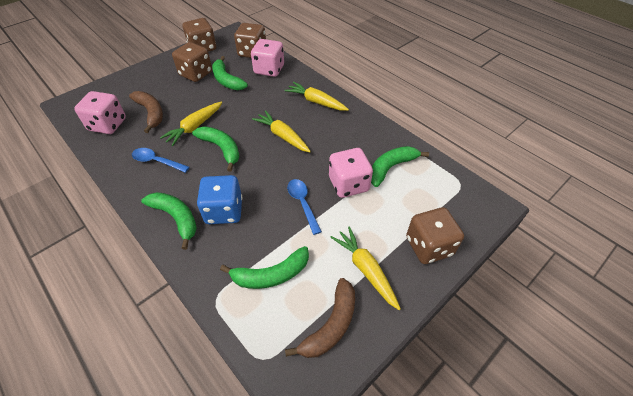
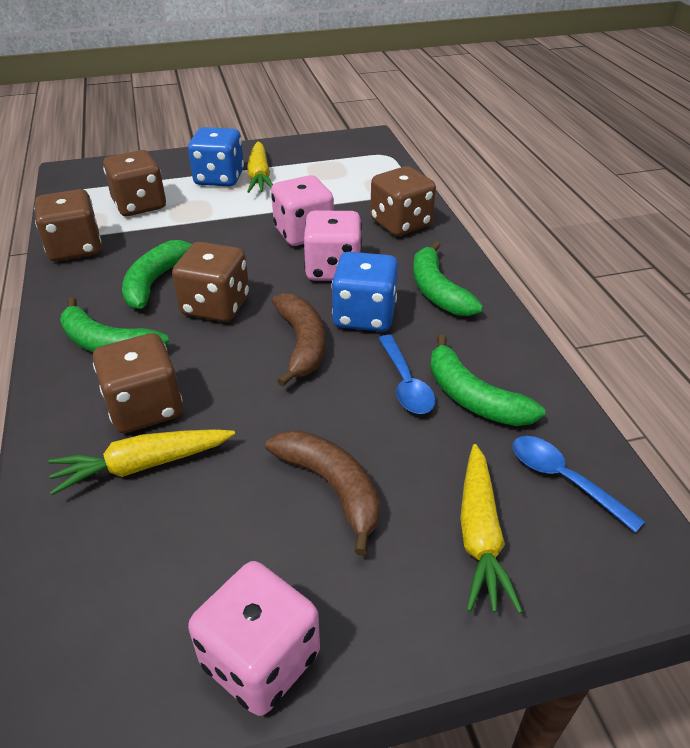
blue dice: 1 -> 2
brown dice: 4 -> 5
green banana: 5 -> 4
yellow carrot: 4 -> 3

